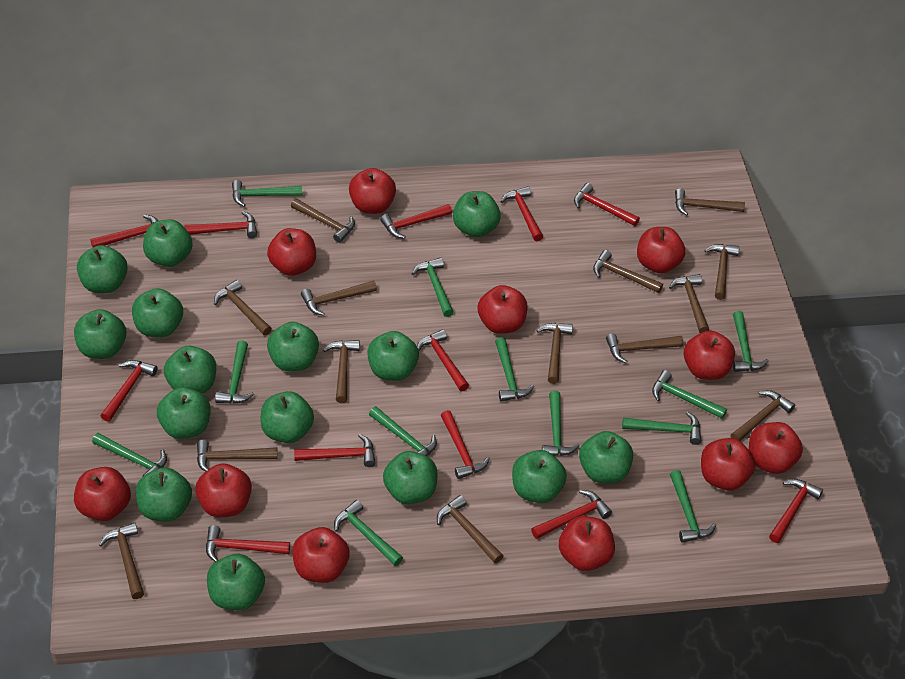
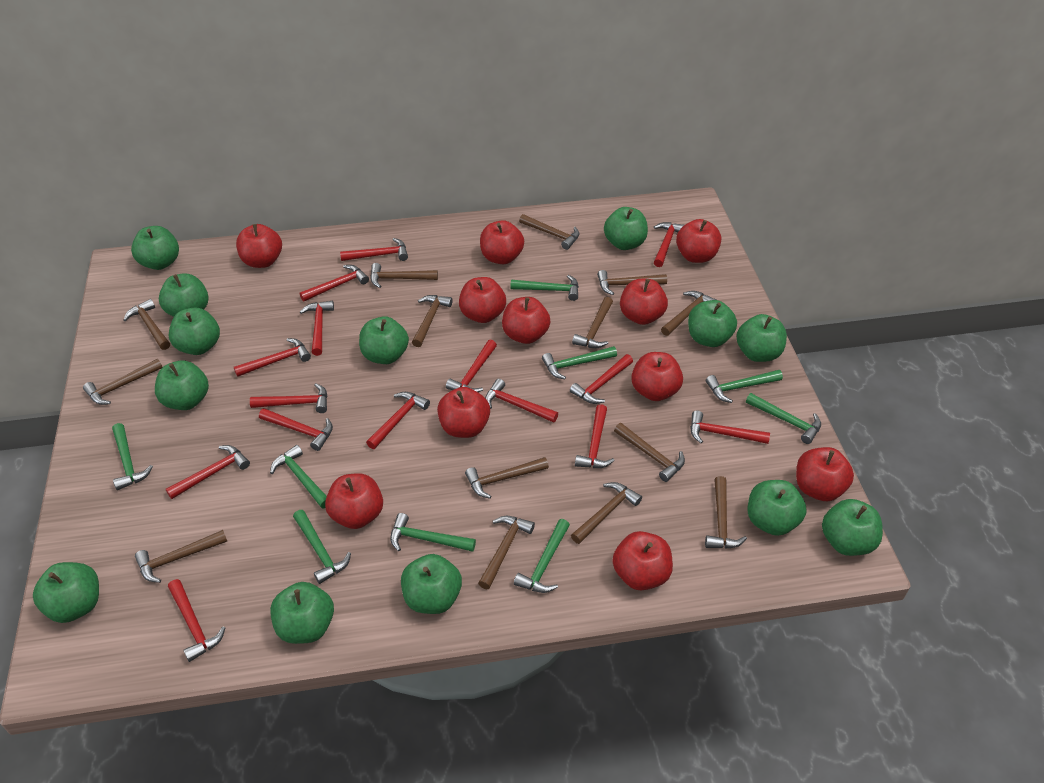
green apple: 15 -> 13
green hammer: 12 -> 9
red hammer: 12 -> 15

